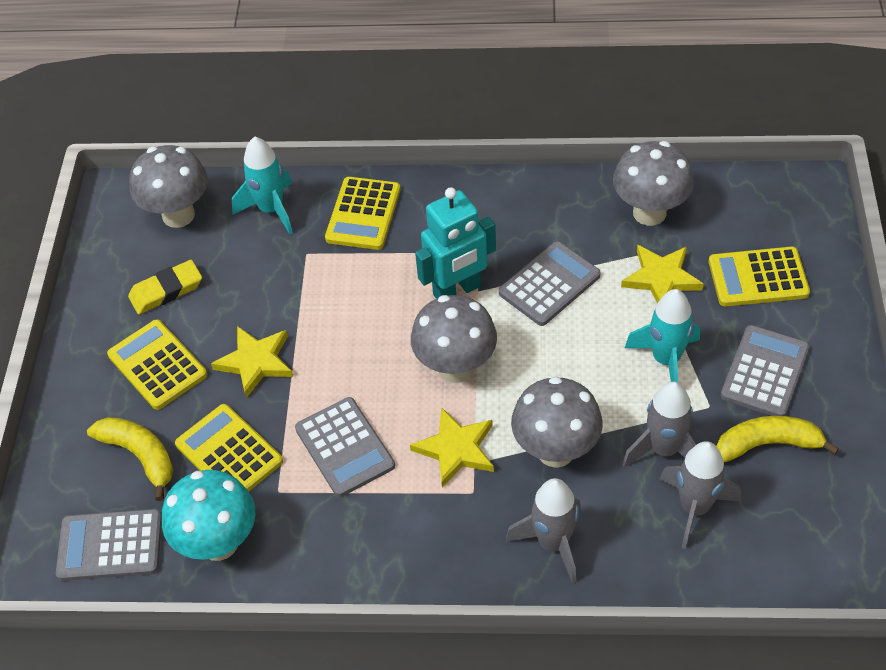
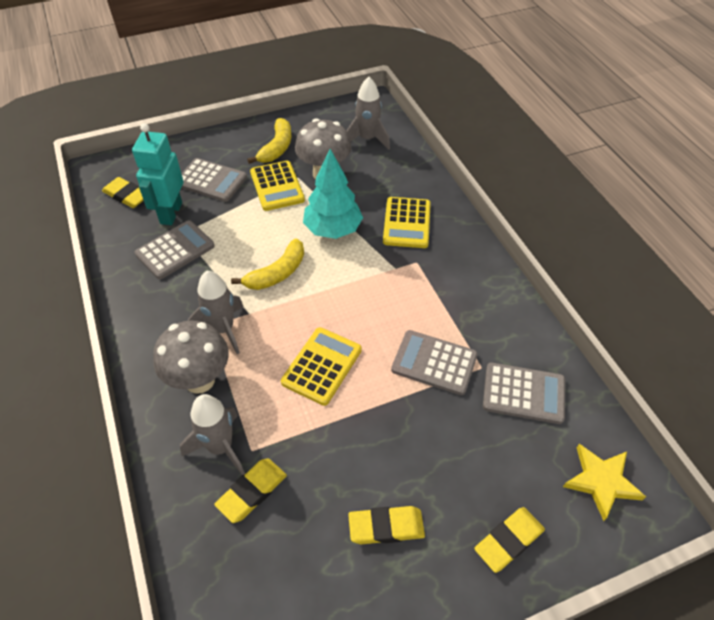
grey mushroom: 4 -> 2
turquoise mushroom: 1 -> 0
turquoise rocket: 2 -> 0
turquoise tree: 0 -> 1
yellow calculator: 4 -> 3
yellow eraser: 1 -> 4
yellow star: 3 -> 1

